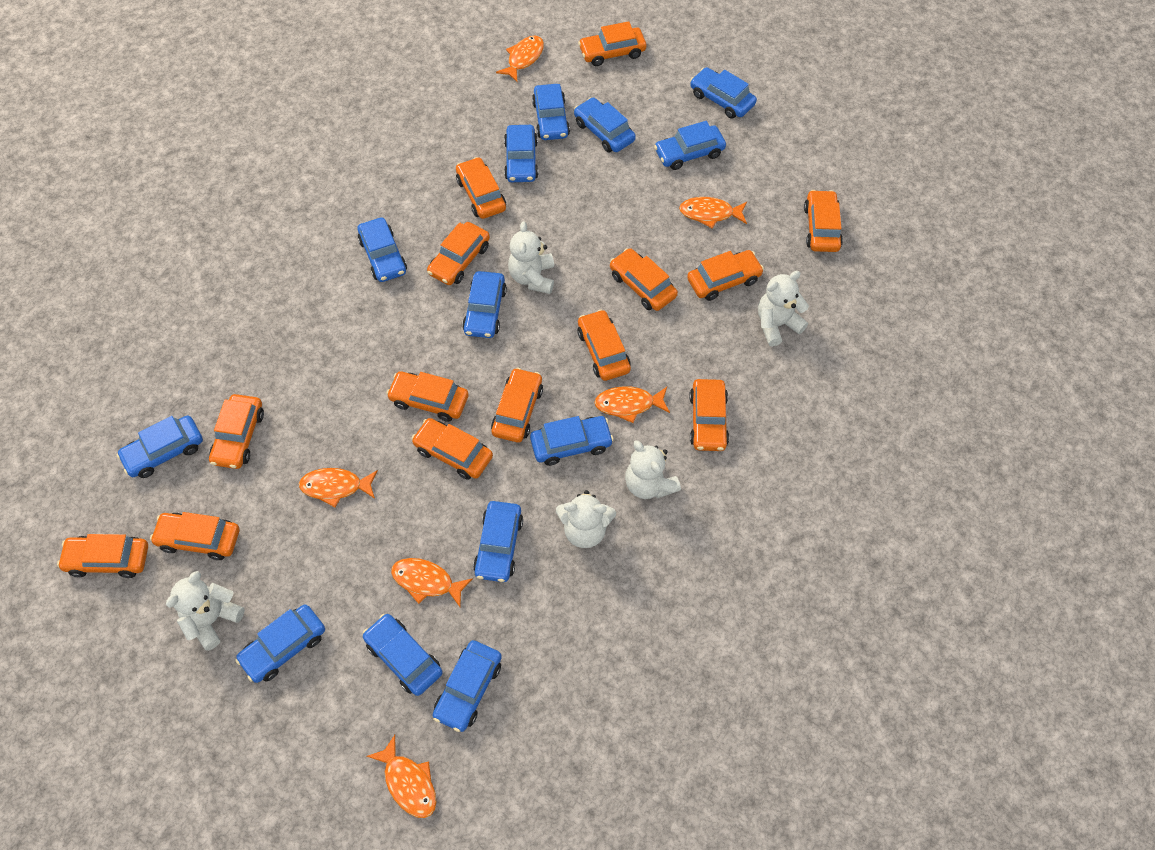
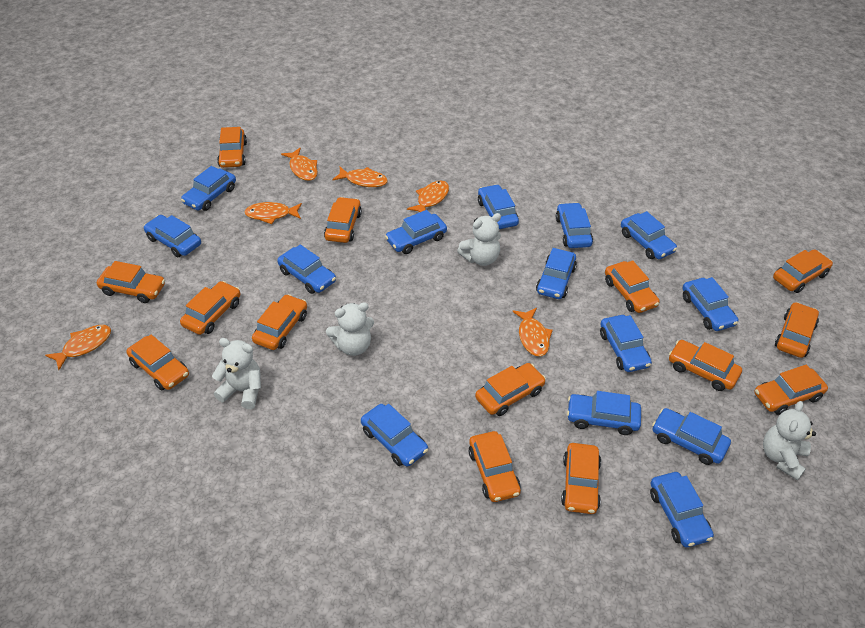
blue car: 13 -> 14
white teddy bear: 5 -> 4

